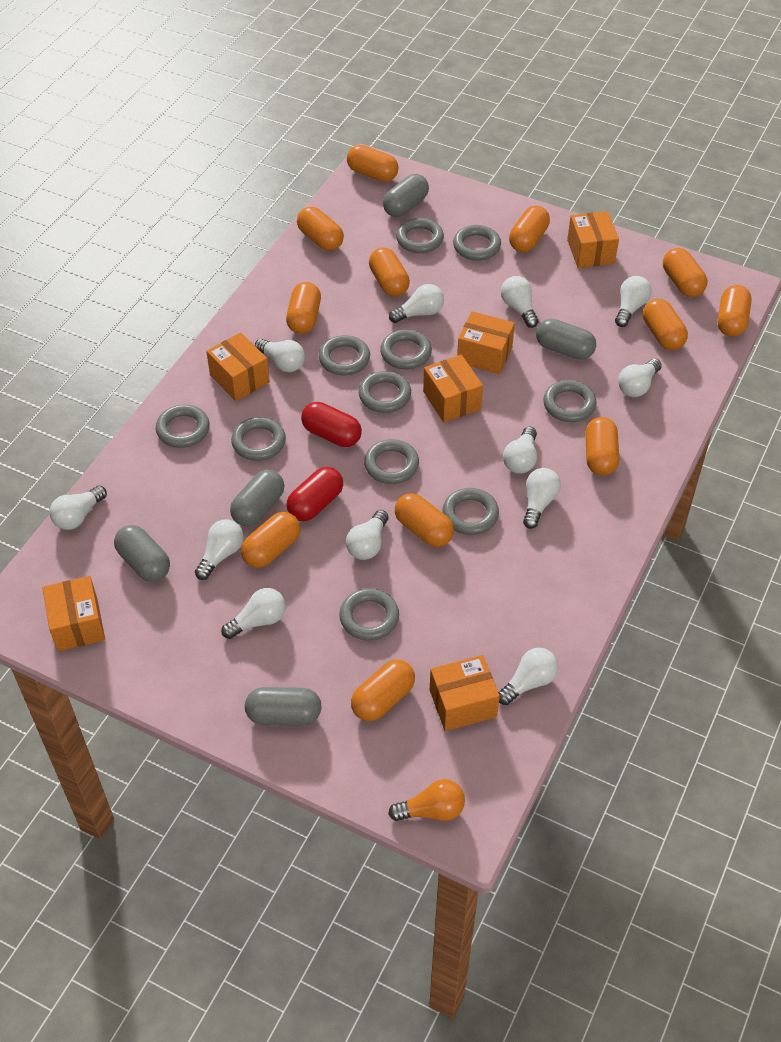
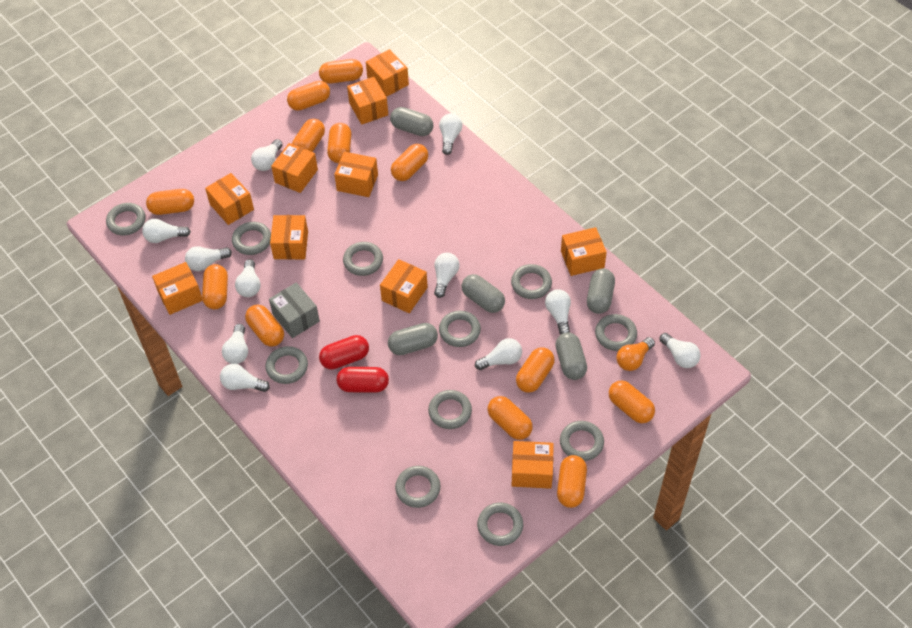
grey box: 0 -> 1
orange box: 6 -> 10
white light bulb: 12 -> 11

